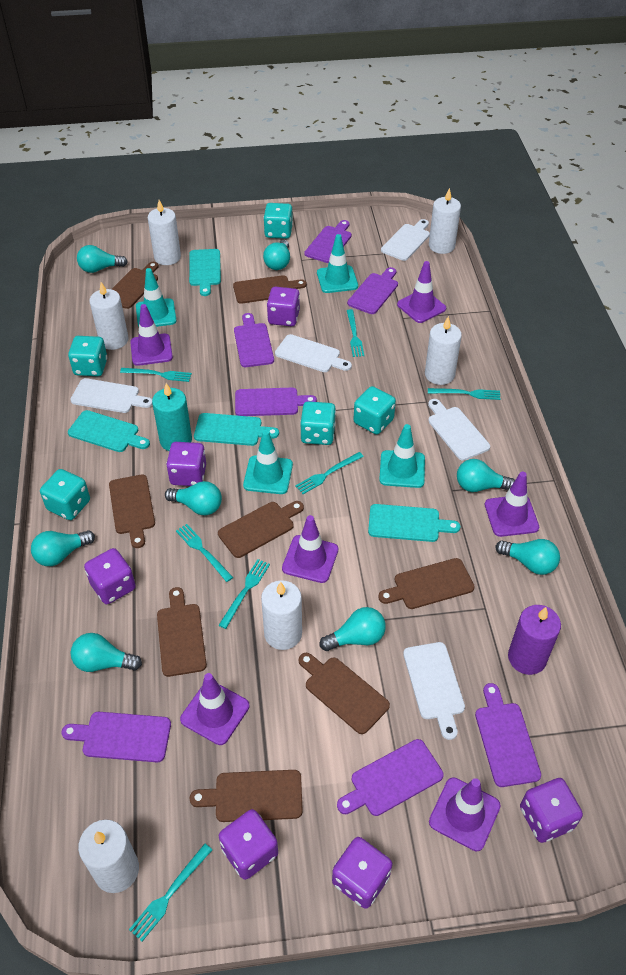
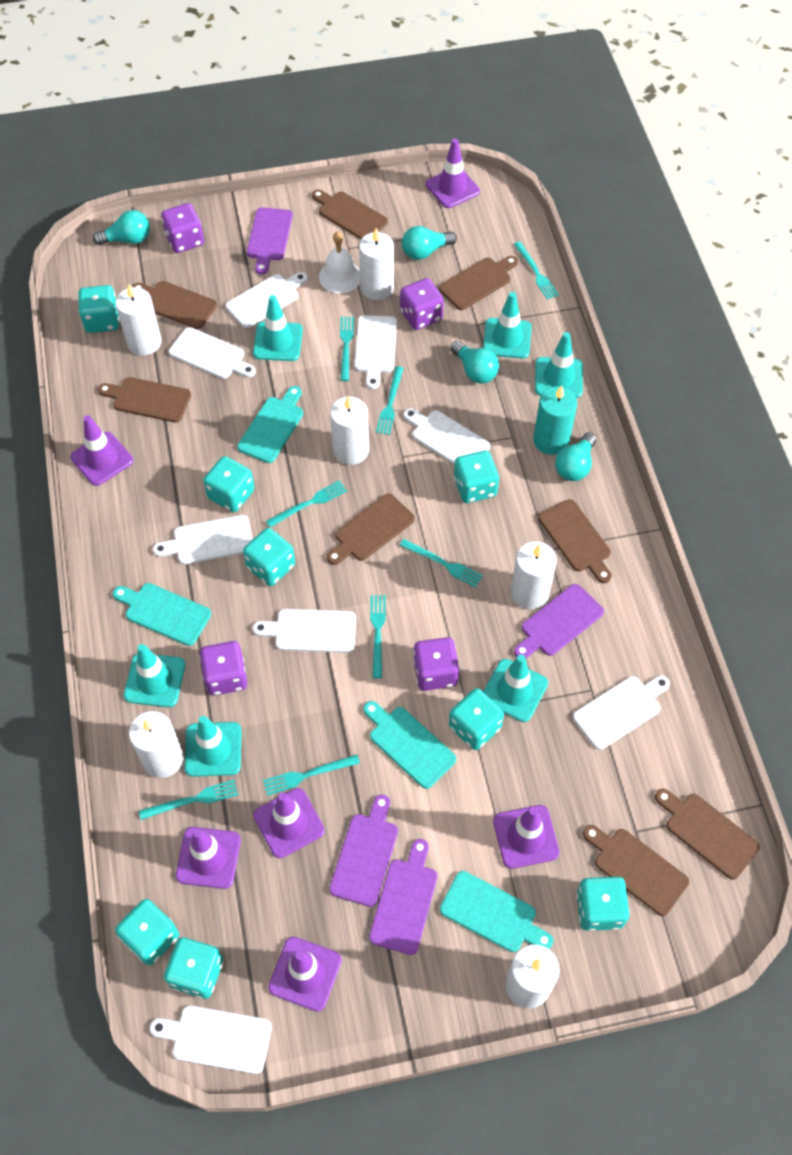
purple candle: 1 -> 0
purple cutting board: 7 -> 4
purple dice: 6 -> 4
turquoise dice: 5 -> 8
turquoise fork: 7 -> 8
turquoise light bulb: 8 -> 4
turquoise traffic cone: 4 -> 6
white bell: 0 -> 1
white cutting board: 5 -> 8

